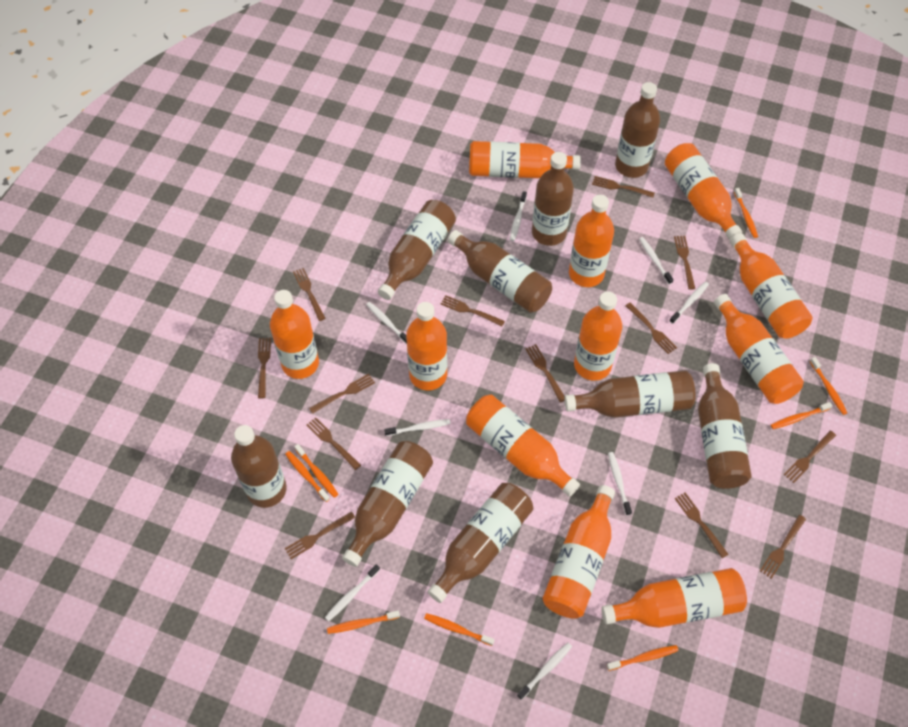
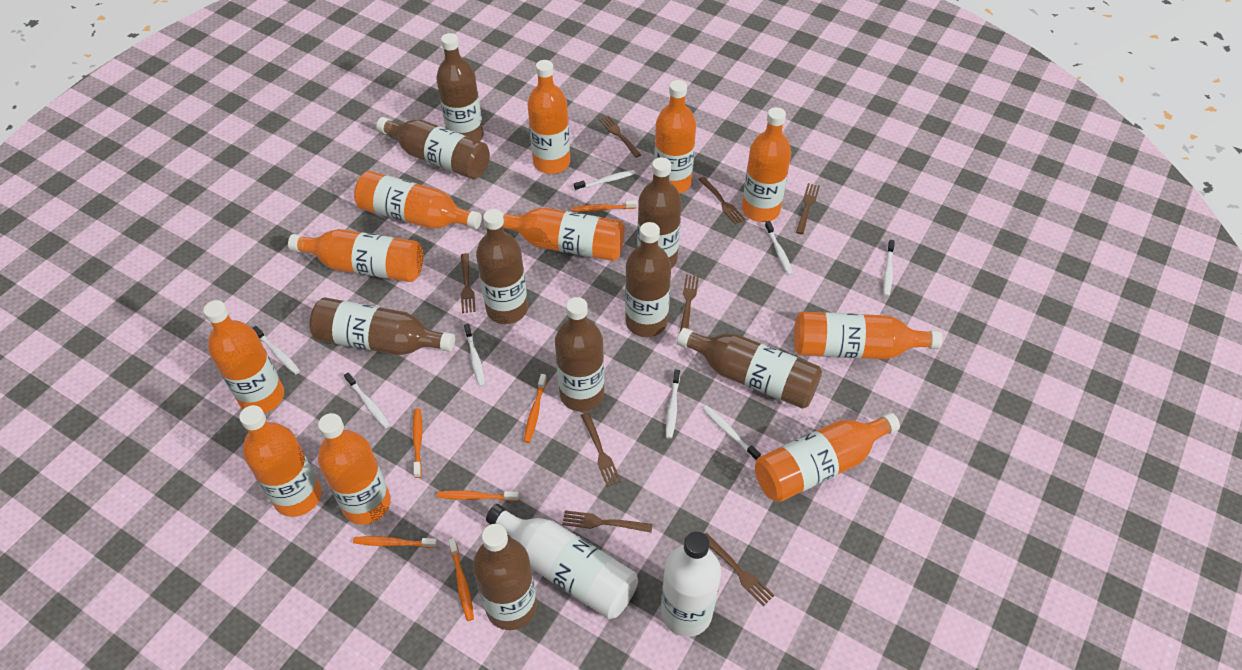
brown fork: 13 -> 8
orange toothbrush: 8 -> 6
white bottle: 0 -> 2

